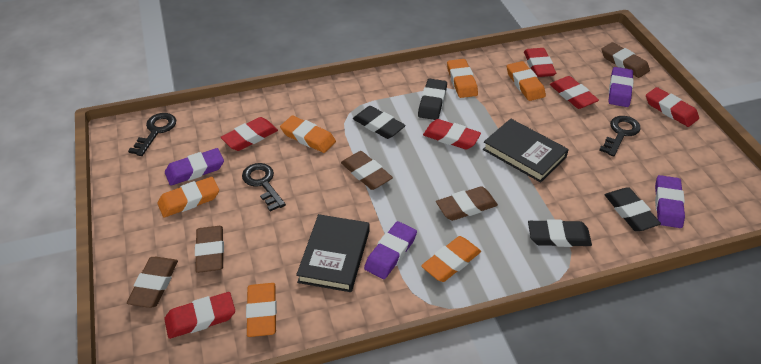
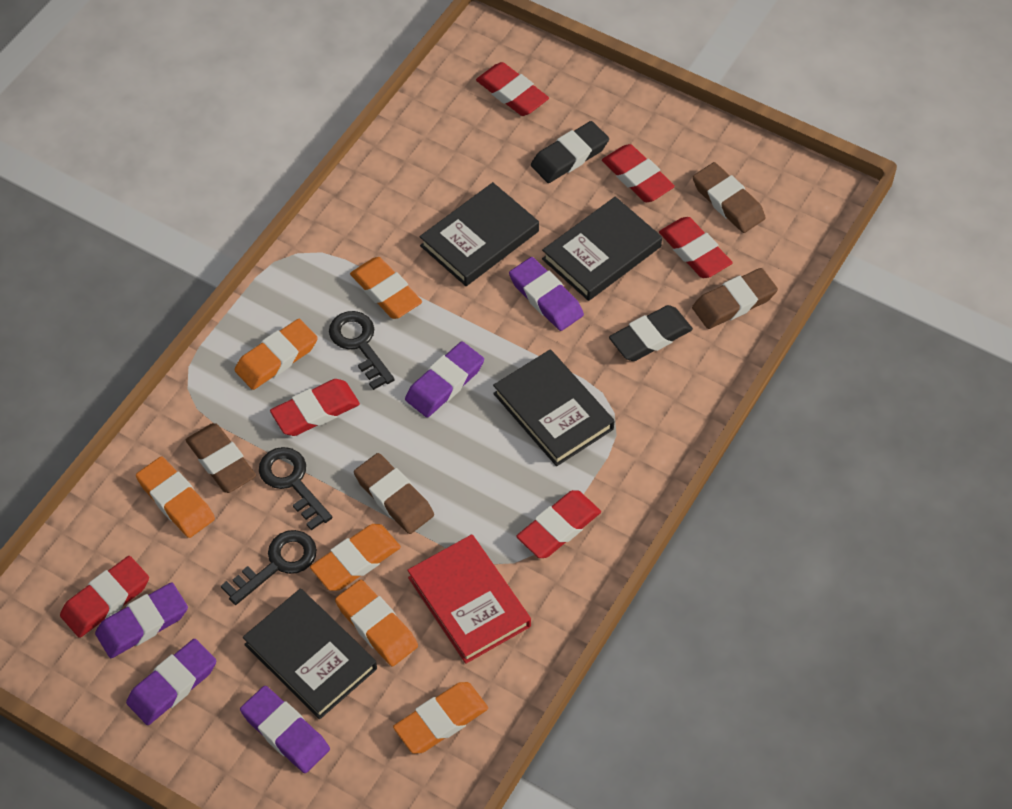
black book: 2 -> 4
black eraser: 4 -> 2
brown eraser: 5 -> 4
purple eraser: 4 -> 5
red book: 0 -> 1

